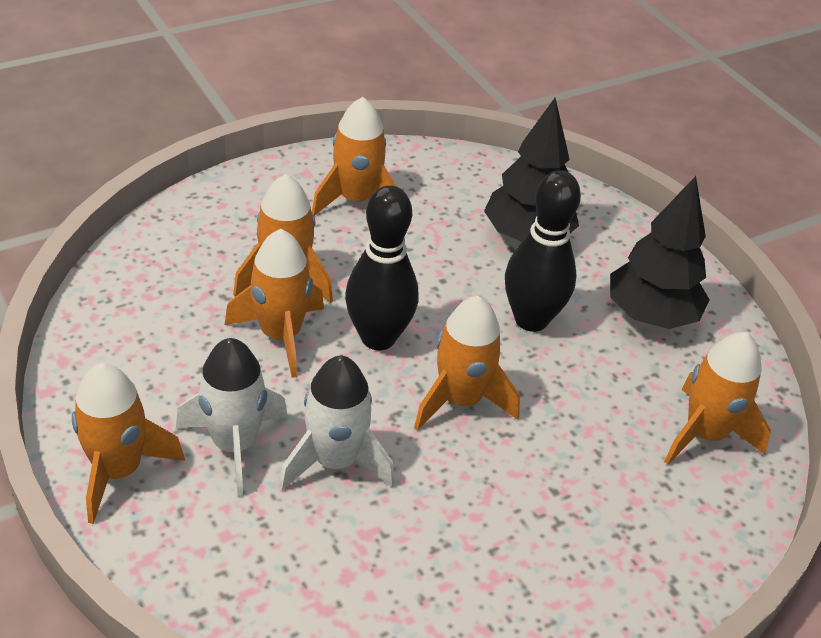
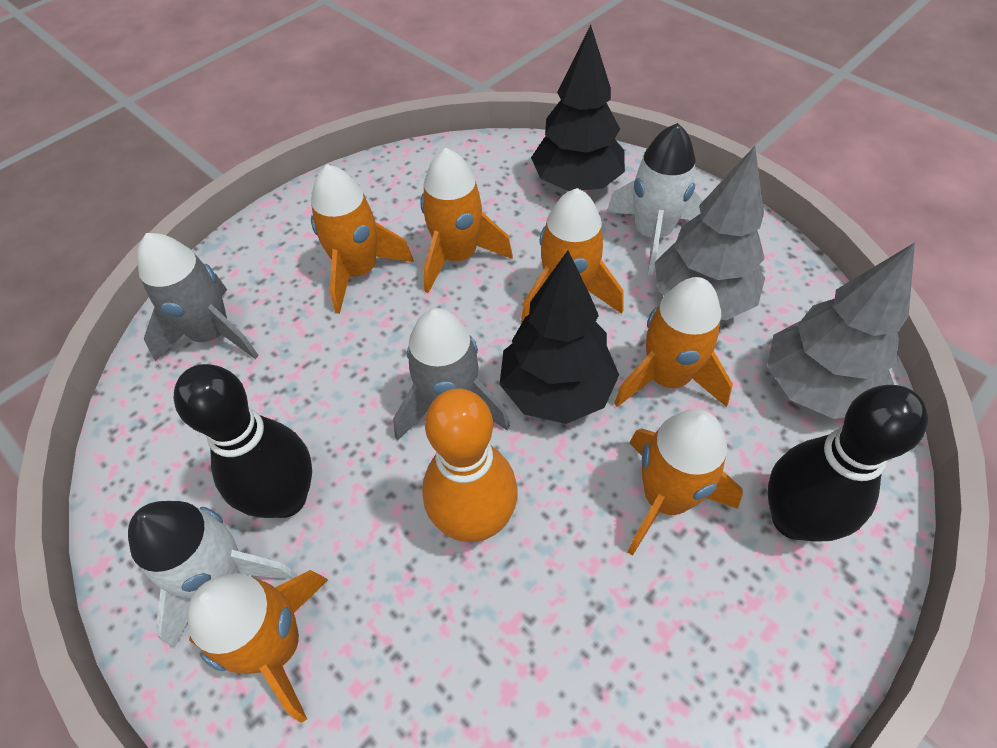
grey rocket: 0 -> 2
grey tree: 0 -> 2
orange bowling pin: 0 -> 1

